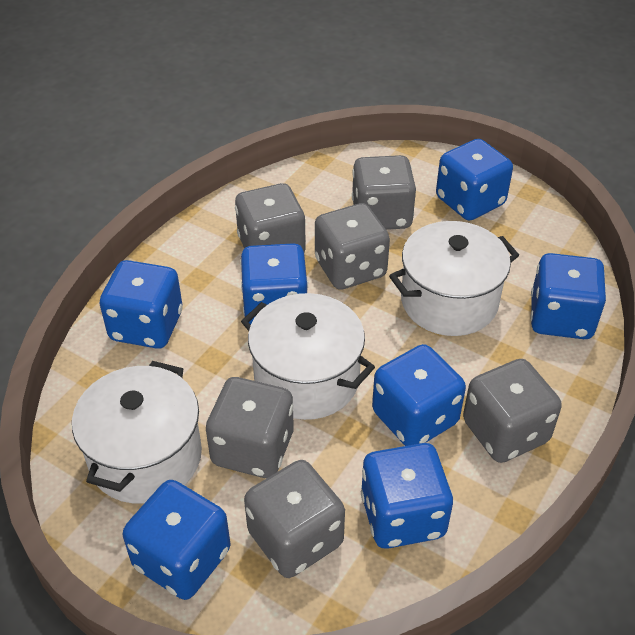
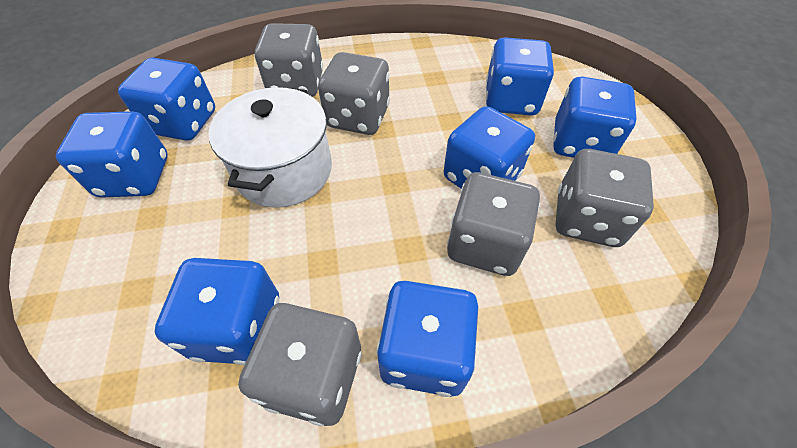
grey dice: 6 -> 5
white pot: 3 -> 1

